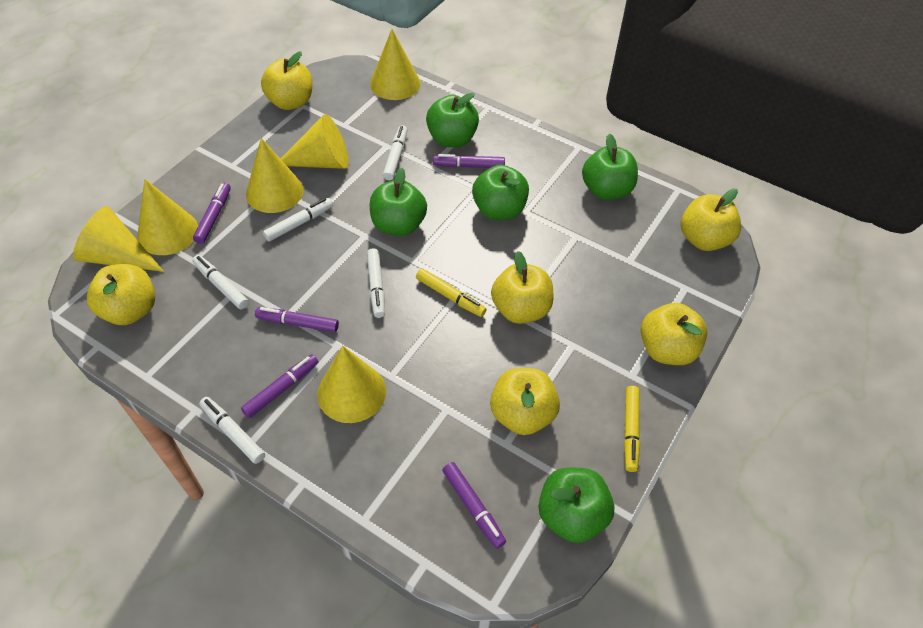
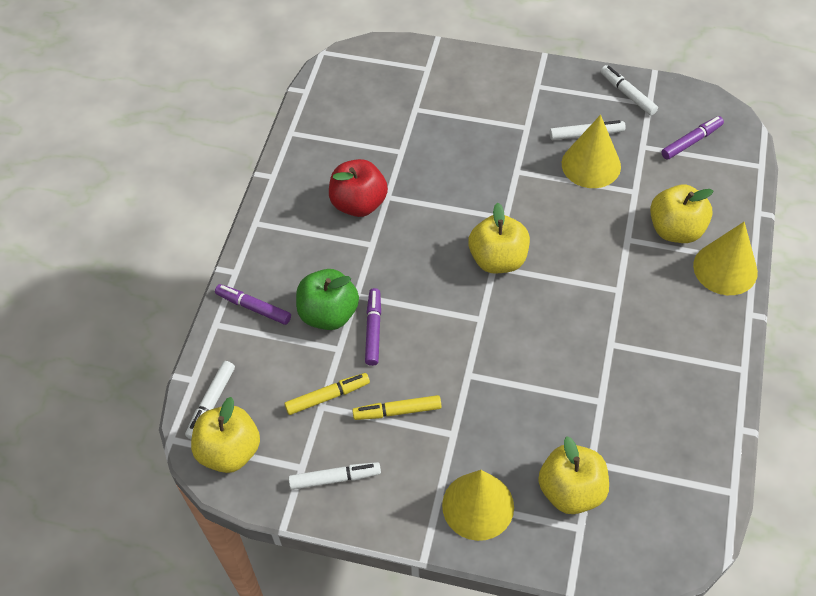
green apple: 5 -> 1
purple marker: 5 -> 3
red apple: 0 -> 1
white marker: 5 -> 4
yellow apple: 6 -> 4
yellow cone: 6 -> 3

